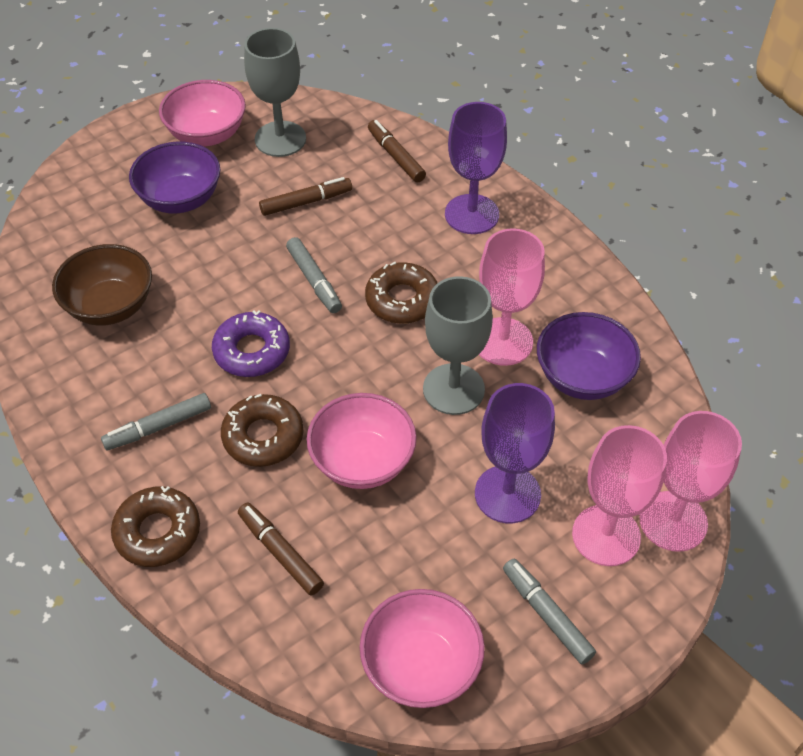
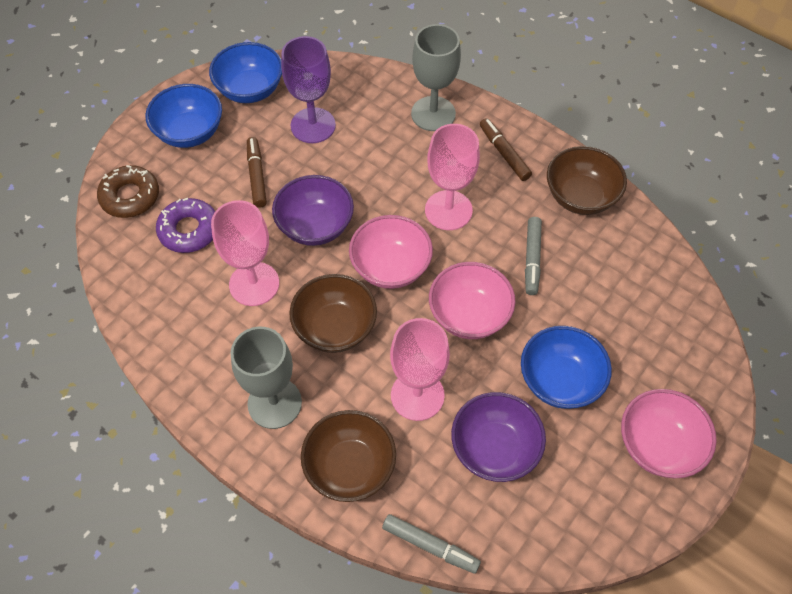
blue bowl: 0 -> 3
brown bowl: 1 -> 3
brown donut: 3 -> 1
brown marker: 3 -> 2
grey marker: 3 -> 2
purple goblet: 2 -> 1

